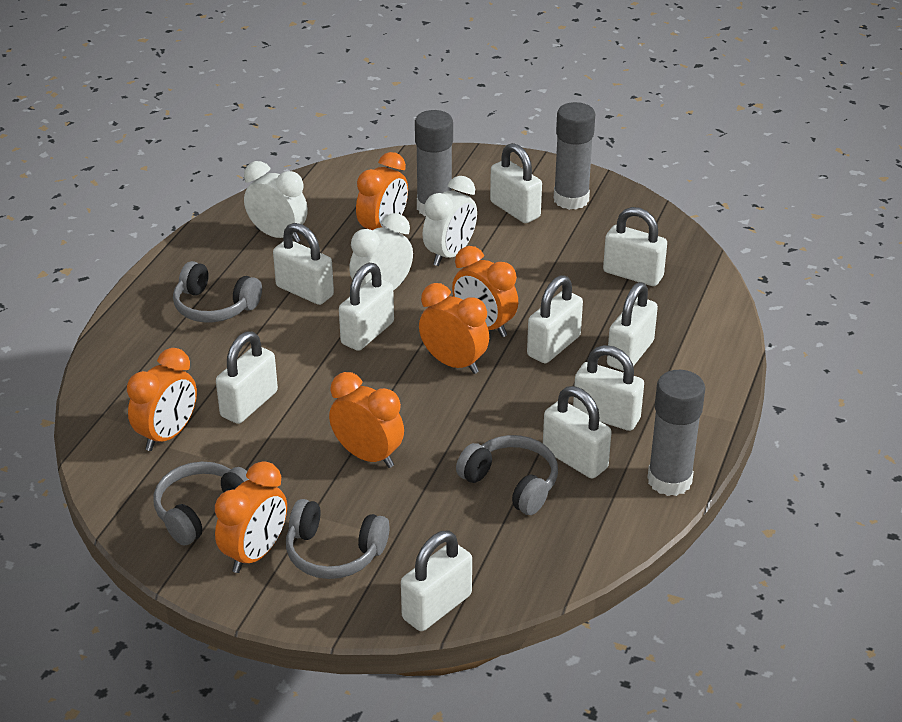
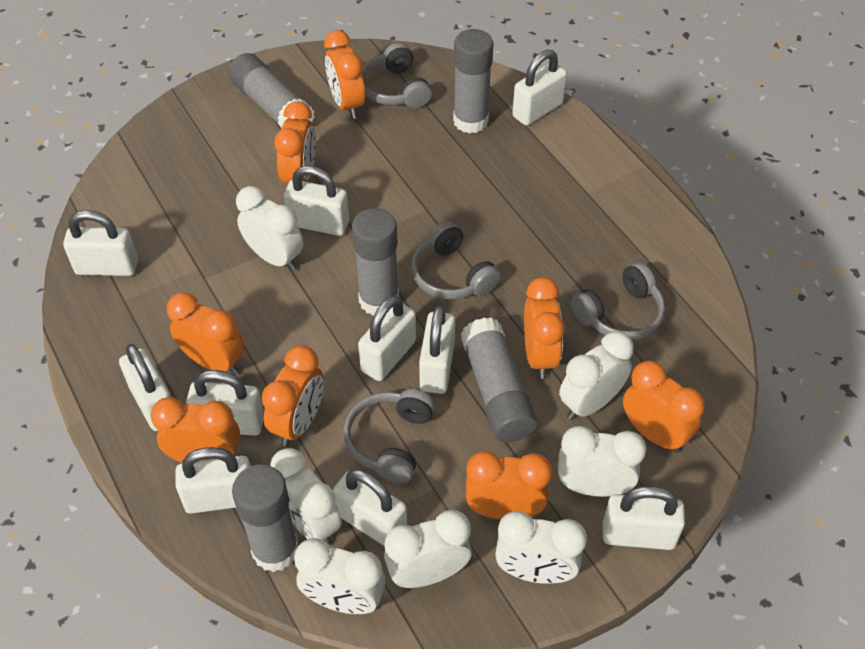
grey glue stick: 3 -> 5
orange clock: 6 -> 8
white clock: 3 -> 7

